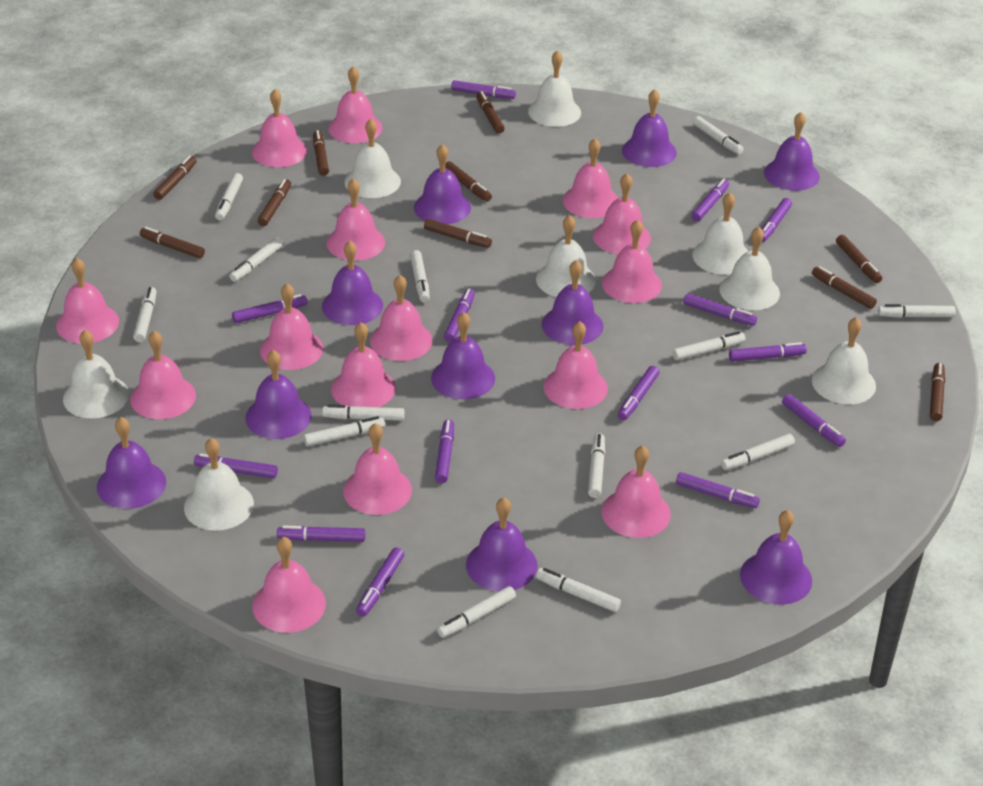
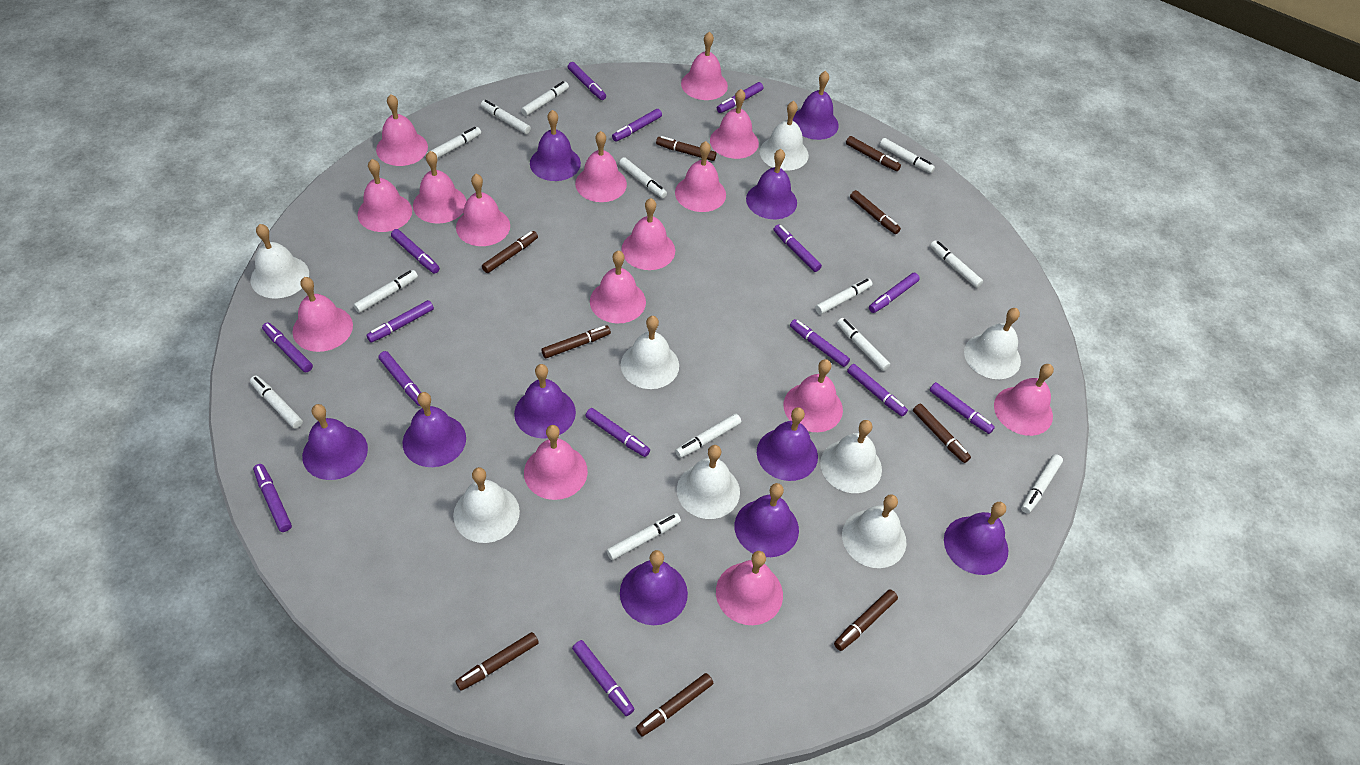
brown marker: 10 -> 9
purple marker: 14 -> 15

